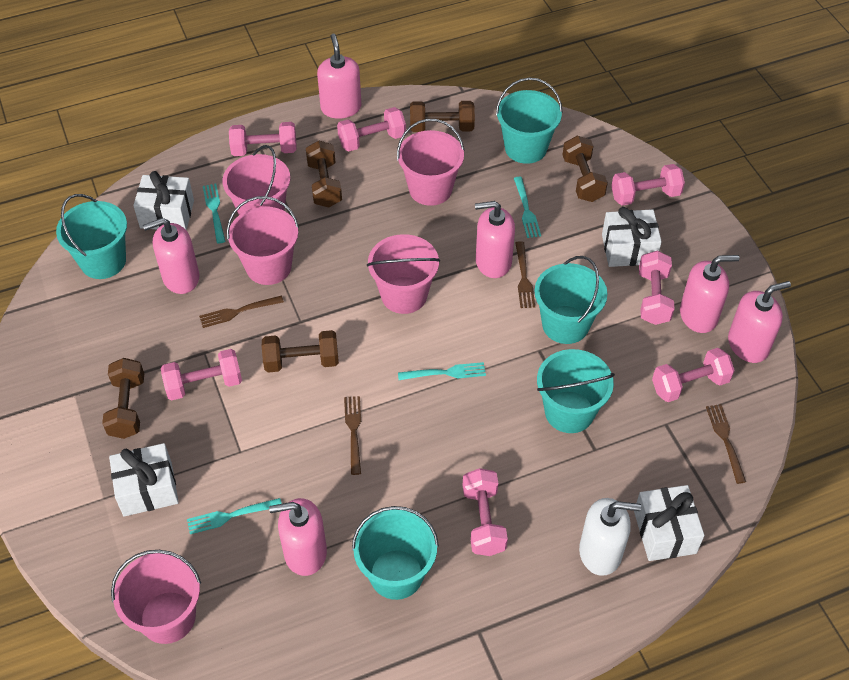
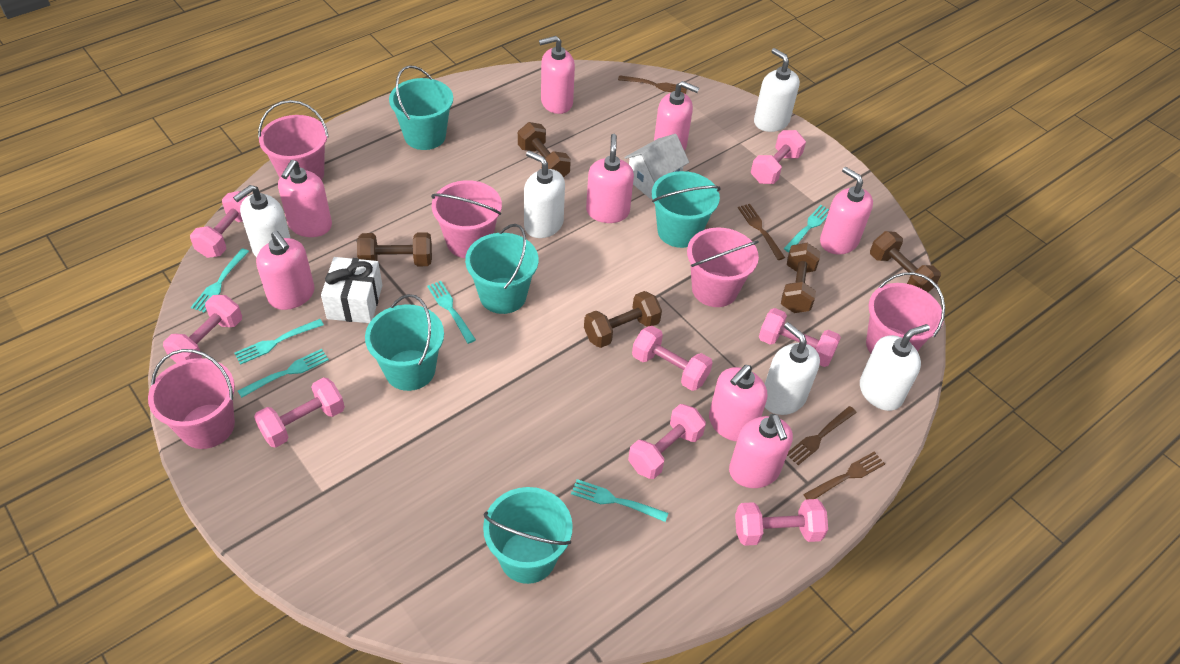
pink dumbbell: 7 -> 8
pink soap dispenser: 6 -> 8
turquoise fork: 4 -> 6
white gift: 4 -> 1
white house: 0 -> 1
white soap dispenser: 1 -> 5

